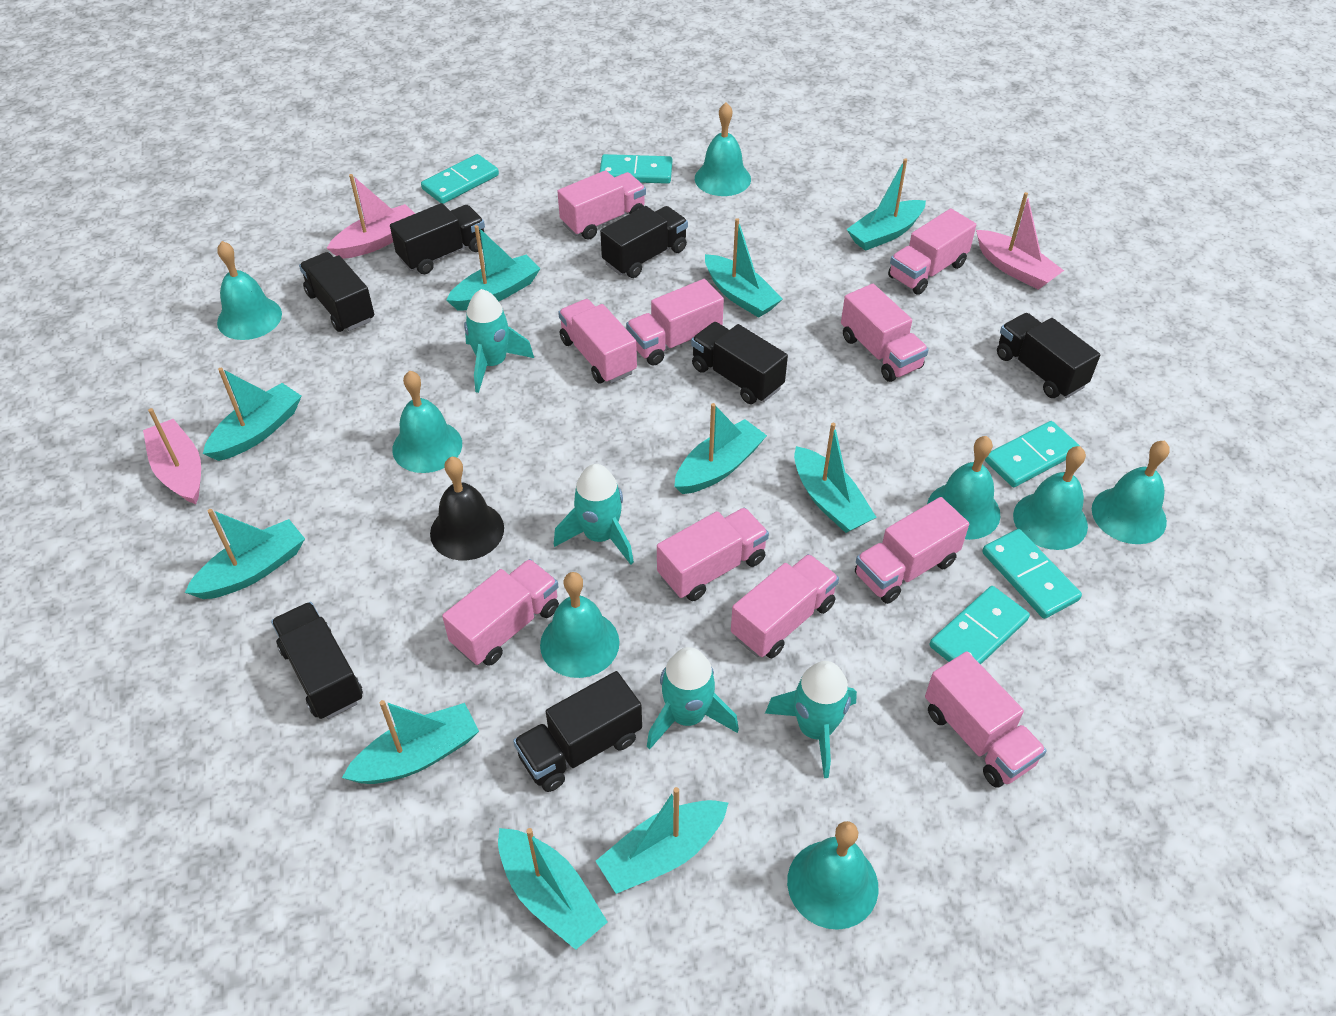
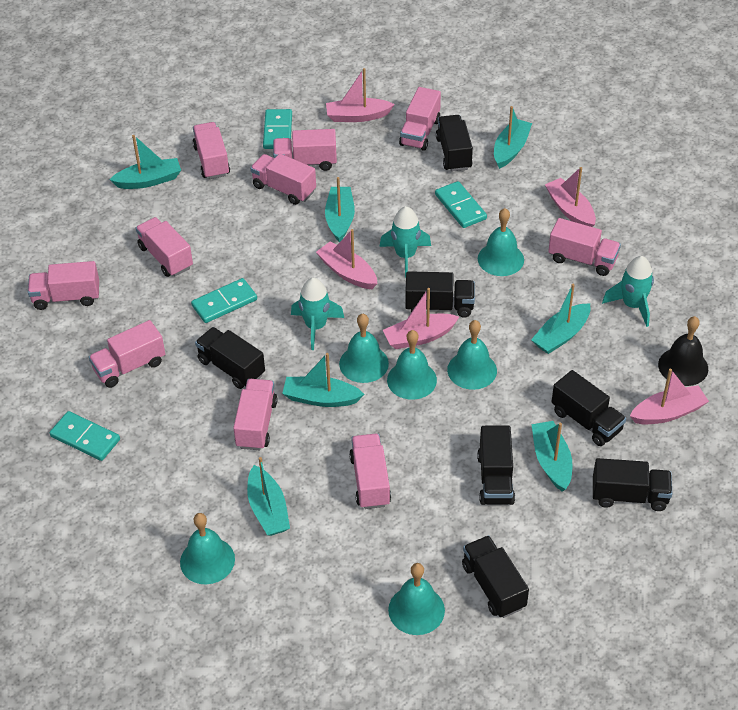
pink boat: 3 -> 5
turquoise bell: 8 -> 6
turquoise boat: 10 -> 7
turquoise domino: 5 -> 4
turquoise rocket: 4 -> 3

